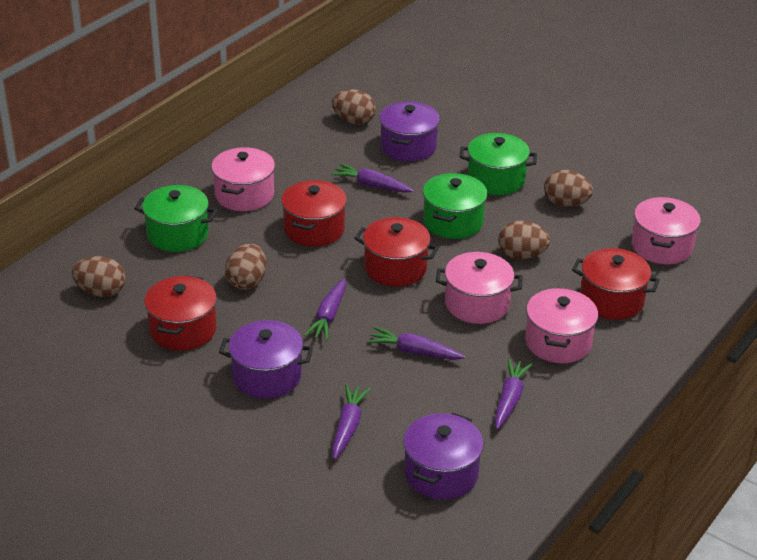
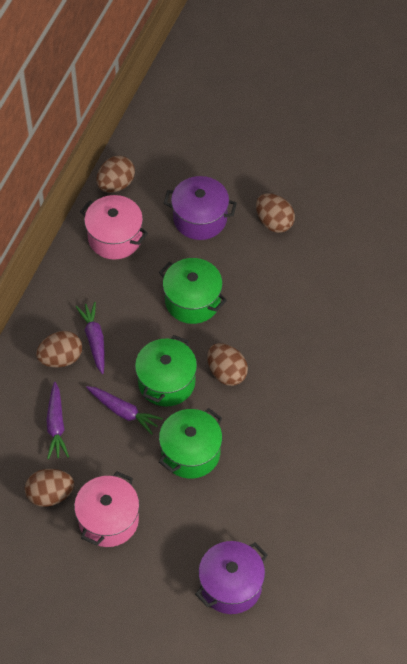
pink pot: 4 -> 2
purple carrot: 5 -> 3
purple pot: 3 -> 2
red pot: 4 -> 0

